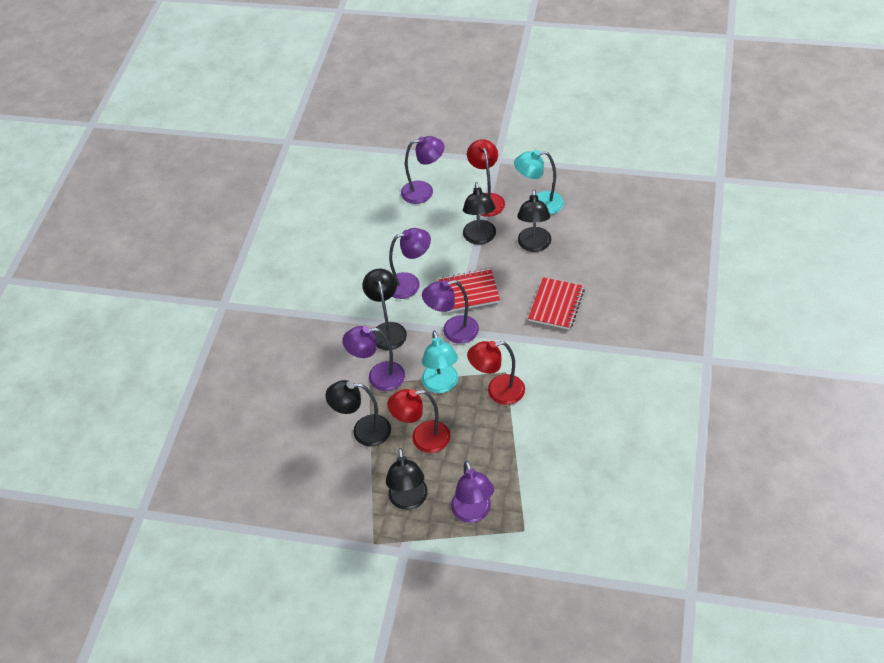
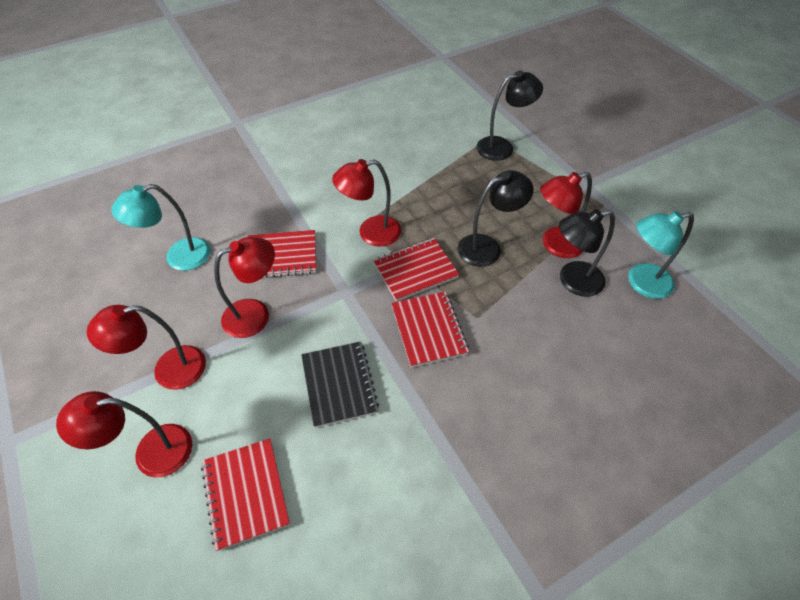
black lamp: 5 -> 3
black notebook: 0 -> 1
purple lamp: 5 -> 0
red lamp: 3 -> 5
red notebook: 2 -> 4

